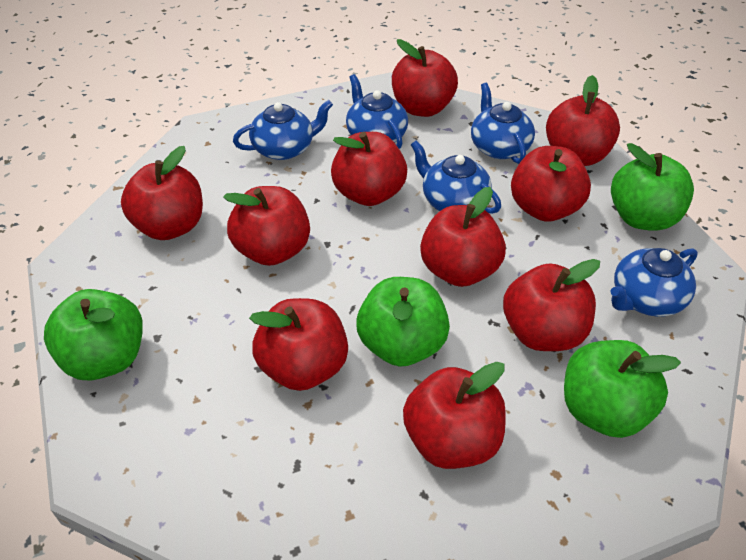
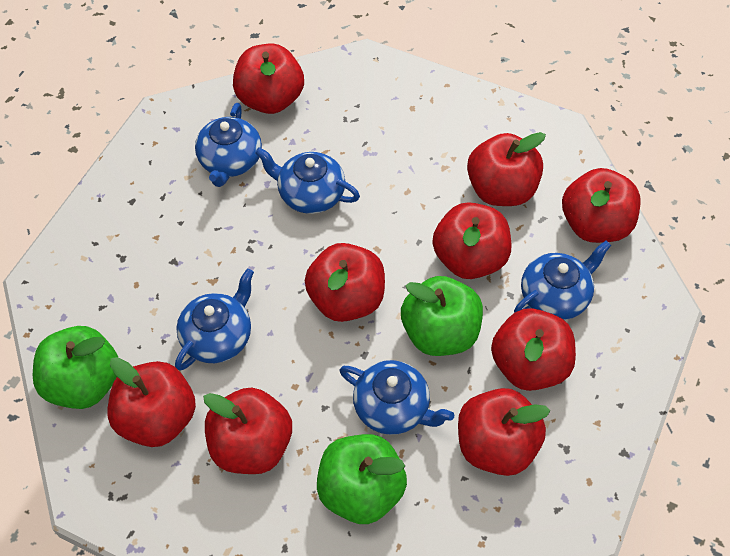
green apple: 4 -> 3
red apple: 10 -> 9

